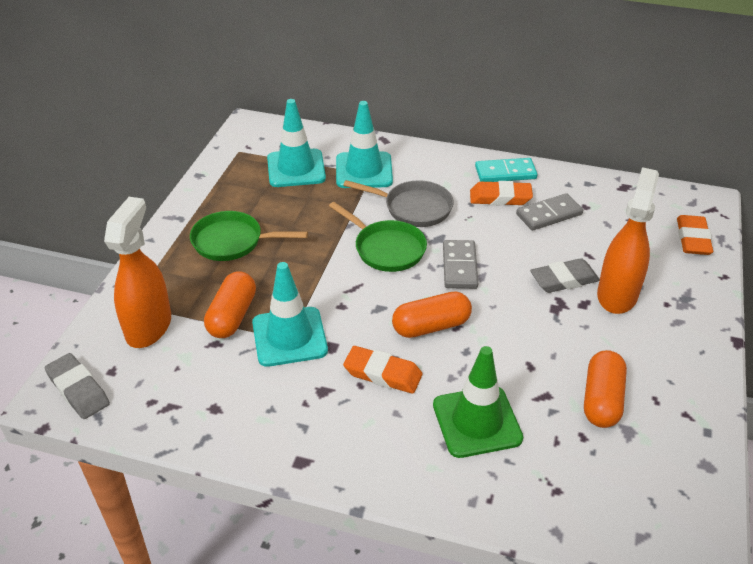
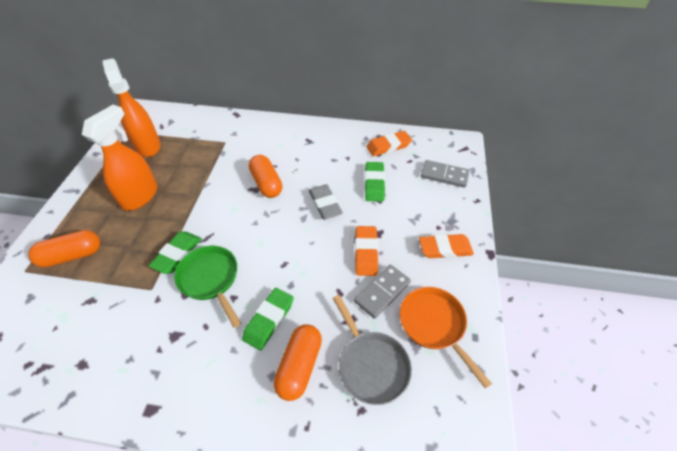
green eraser: 0 -> 3
green pan: 2 -> 1
green traffic cone: 1 -> 0
grey eraser: 2 -> 1
orange pan: 0 -> 1
turquoise domino: 1 -> 0
turquoise traffic cone: 3 -> 0

